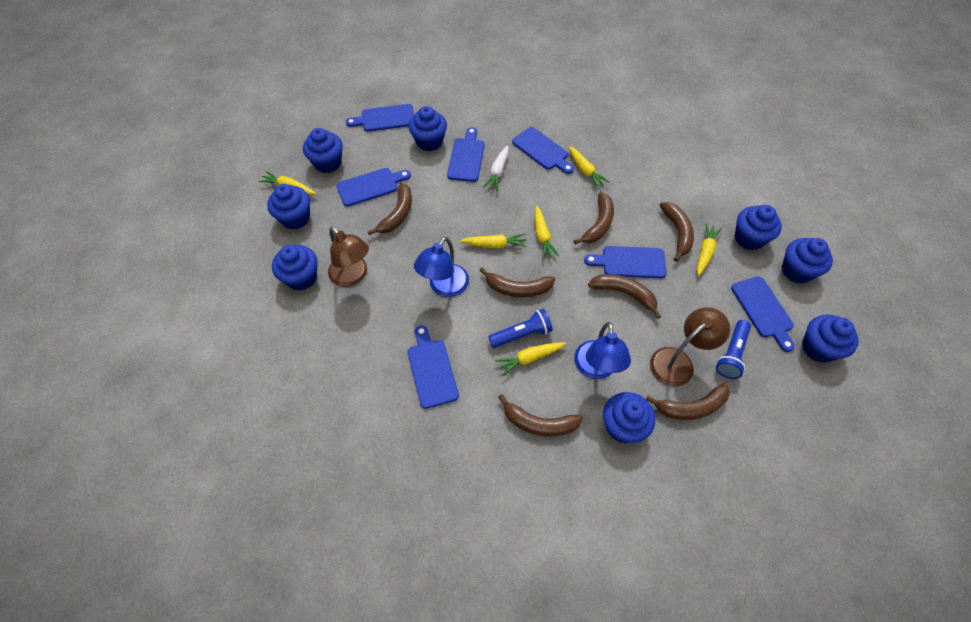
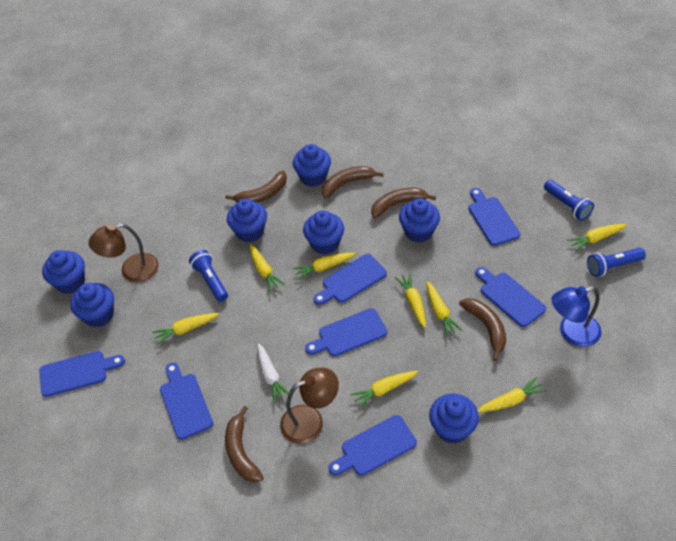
blue cupcake: 8 -> 7
blue flashlight: 2 -> 3
blue lamp: 2 -> 1
brown banana: 7 -> 5
yellow carrot: 6 -> 8

